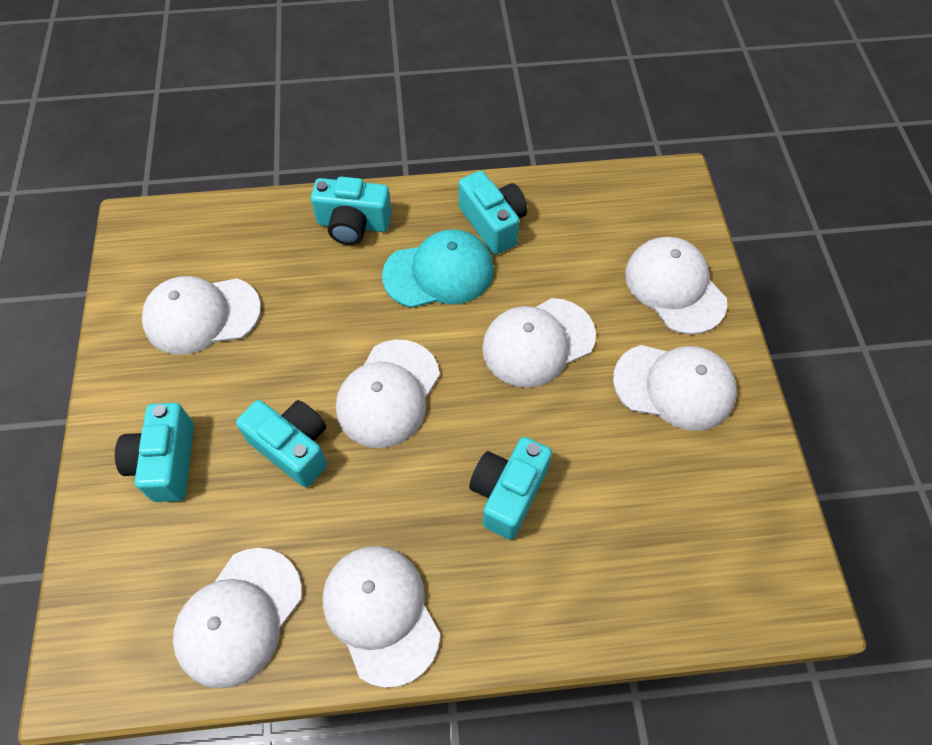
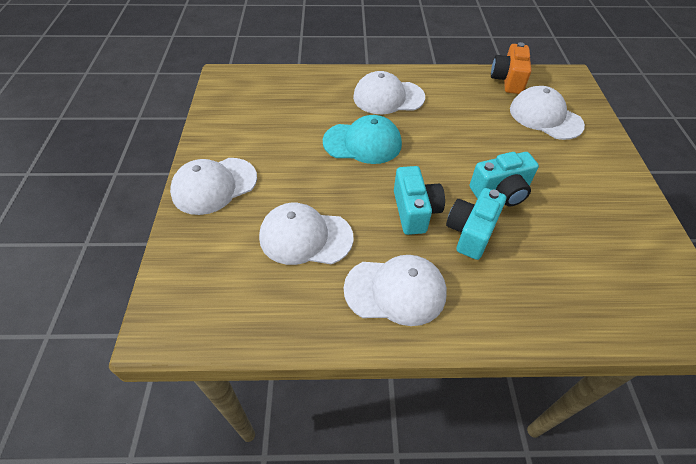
orange camera: 0 -> 1
turquoise camera: 5 -> 3
white cap: 7 -> 5

